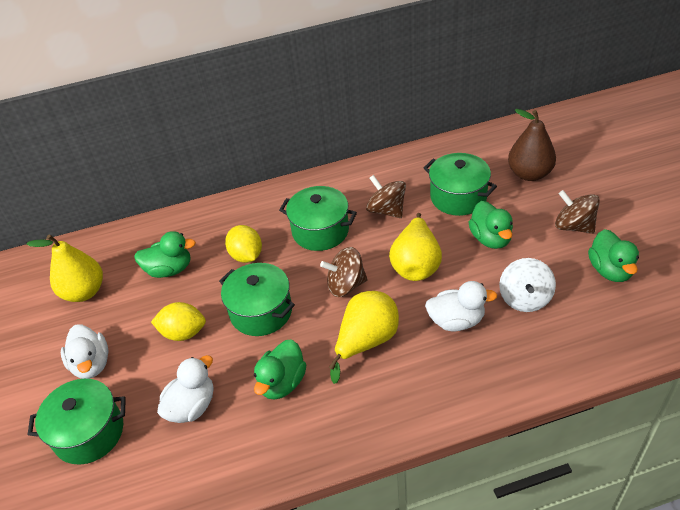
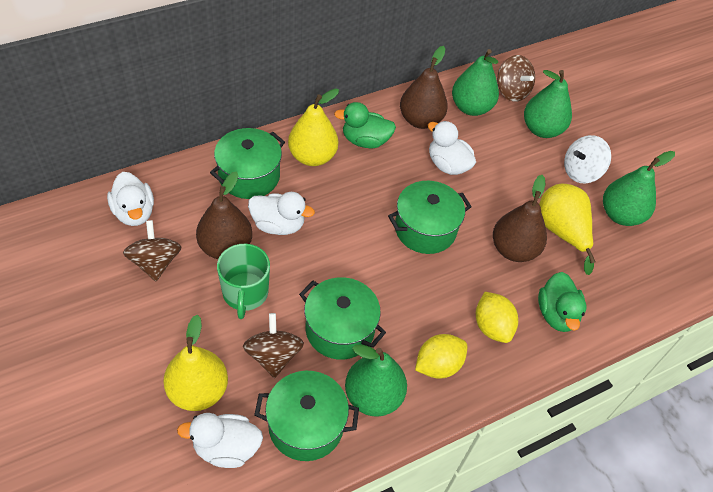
brown pear: 1 -> 3
green duck: 4 -> 2
green mug: 0 -> 1
green pear: 0 -> 4
white duck: 3 -> 4

